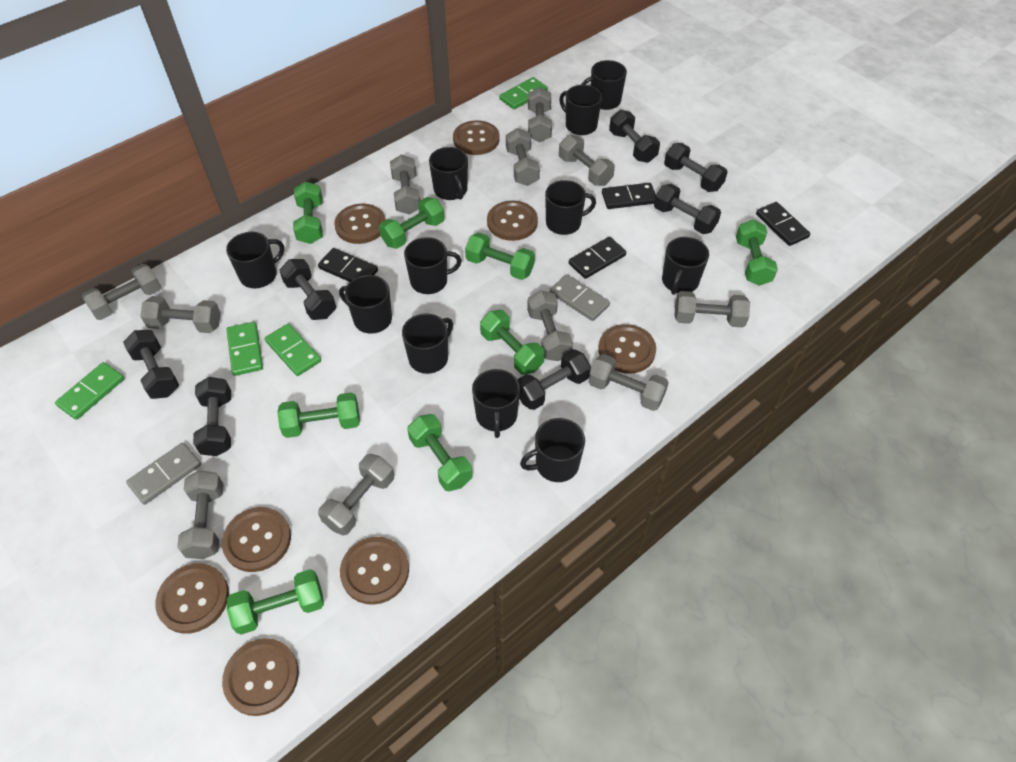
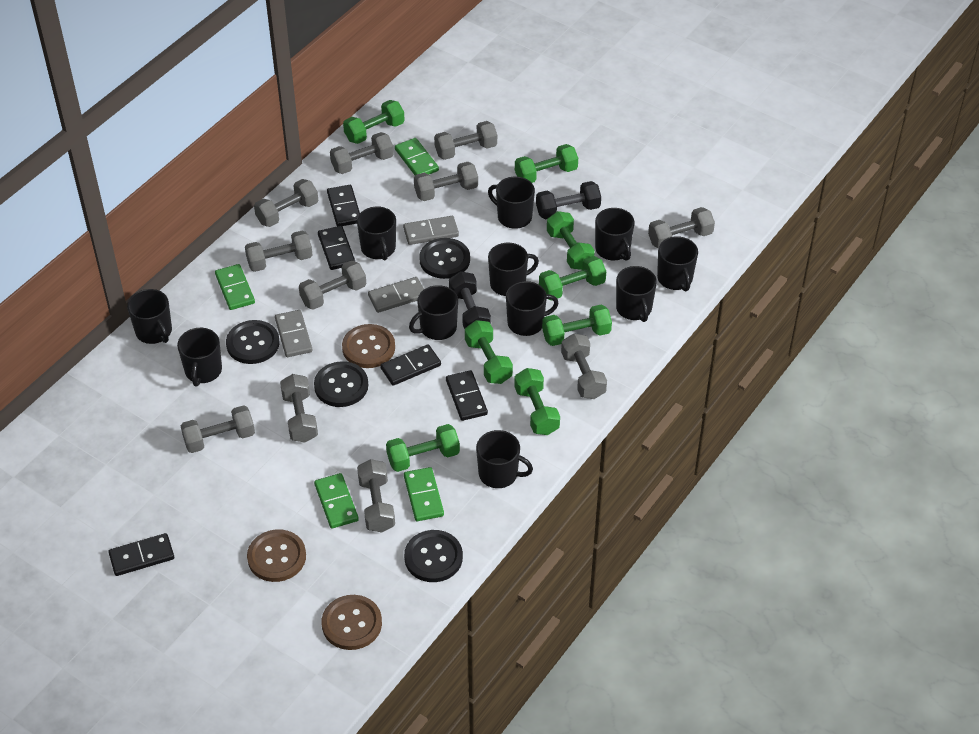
black button: 0 -> 4
black domino: 4 -> 5
black dumbbell: 7 -> 2
brown button: 8 -> 3
grey domino: 2 -> 3

